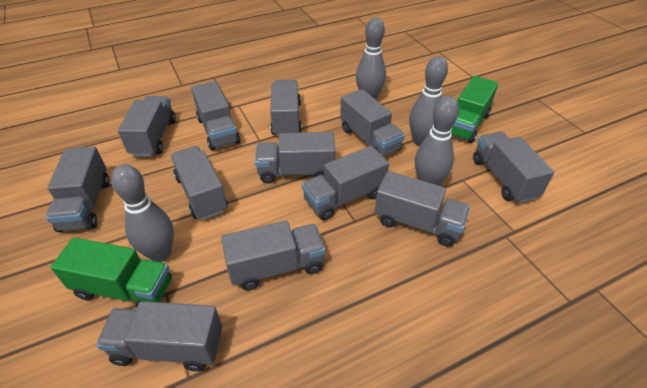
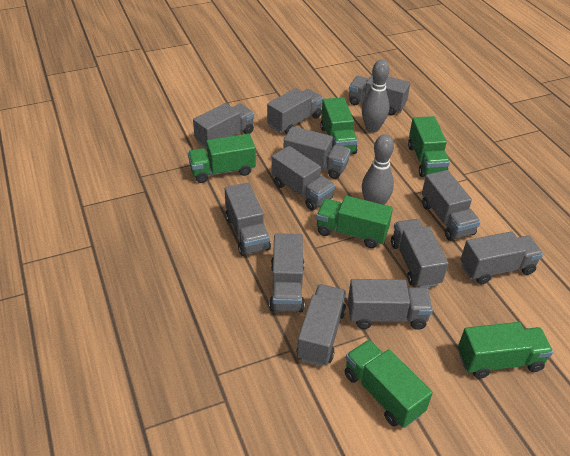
green truck: 2 -> 6
grey bowling pin: 4 -> 2

